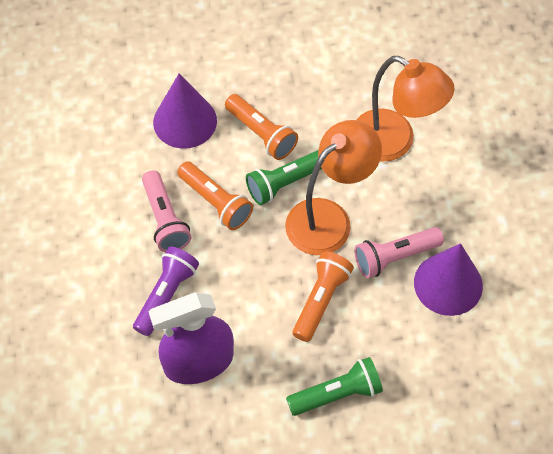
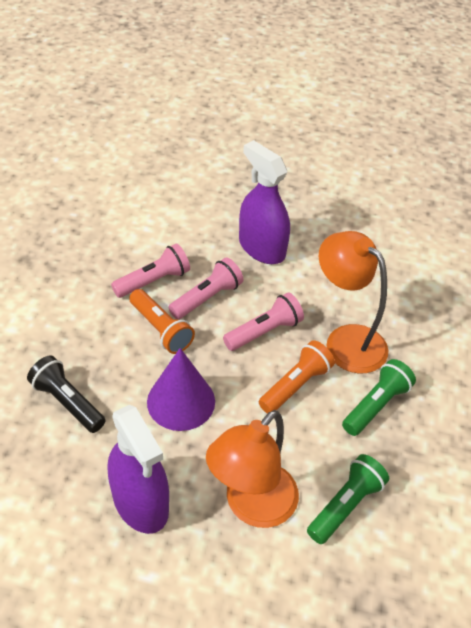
black flashlight: 0 -> 1
orange flashlight: 3 -> 2
pink flashlight: 2 -> 3
purple cone: 2 -> 1
purple flashlight: 1 -> 0
purple spray bottle: 1 -> 2

